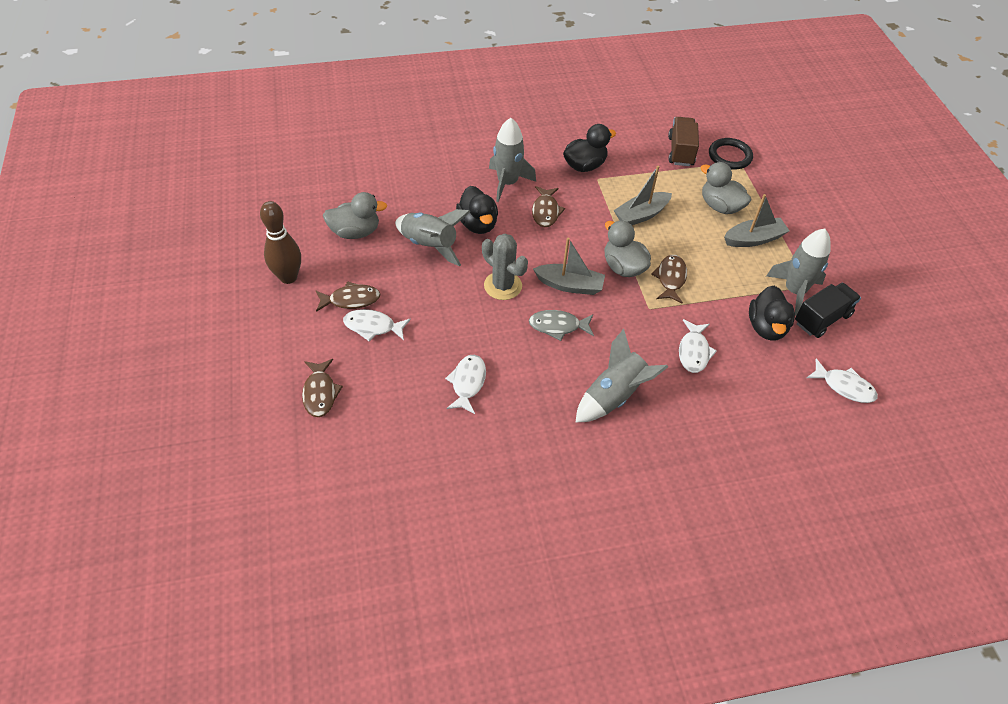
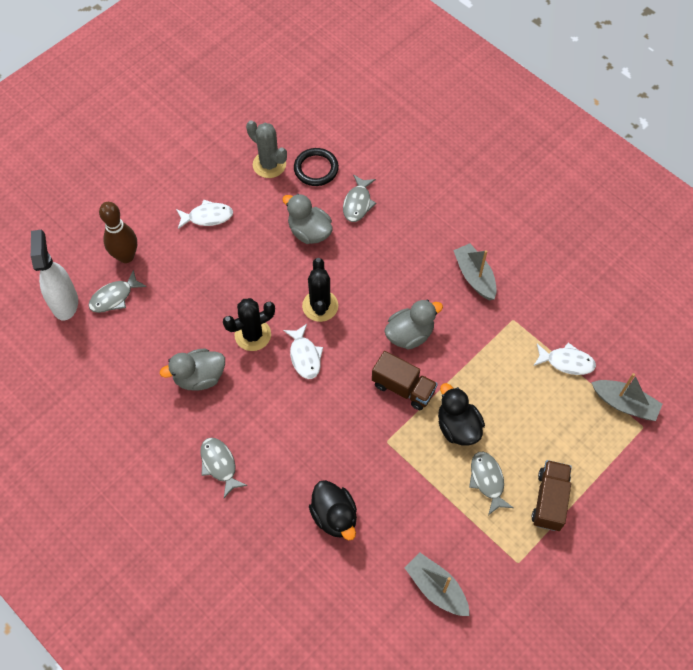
black cactus: 0 -> 2
black duck: 3 -> 2
black truck: 1 -> 0
brown fish: 4 -> 0
brown truck: 1 -> 2
grey fish: 1 -> 4
grey rocket: 4 -> 0
white fish: 4 -> 3
white spray bottle: 0 -> 1

